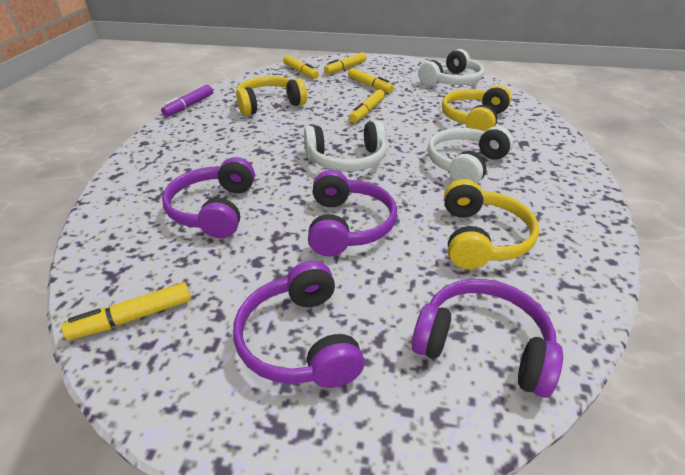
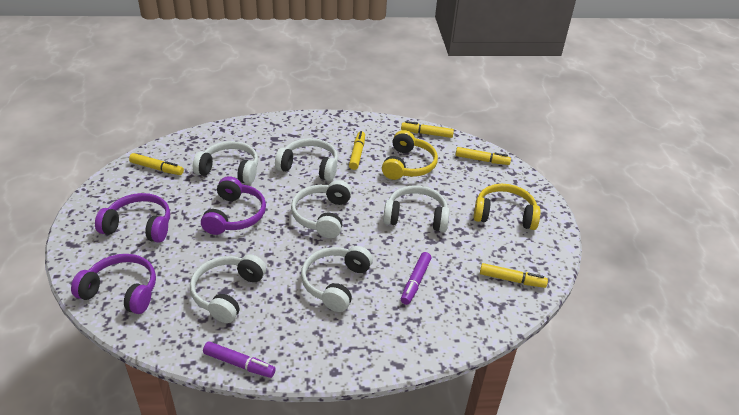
purple headphones: 4 -> 3
purple marker: 1 -> 2
white headphones: 3 -> 6
yellow headphones: 3 -> 2

